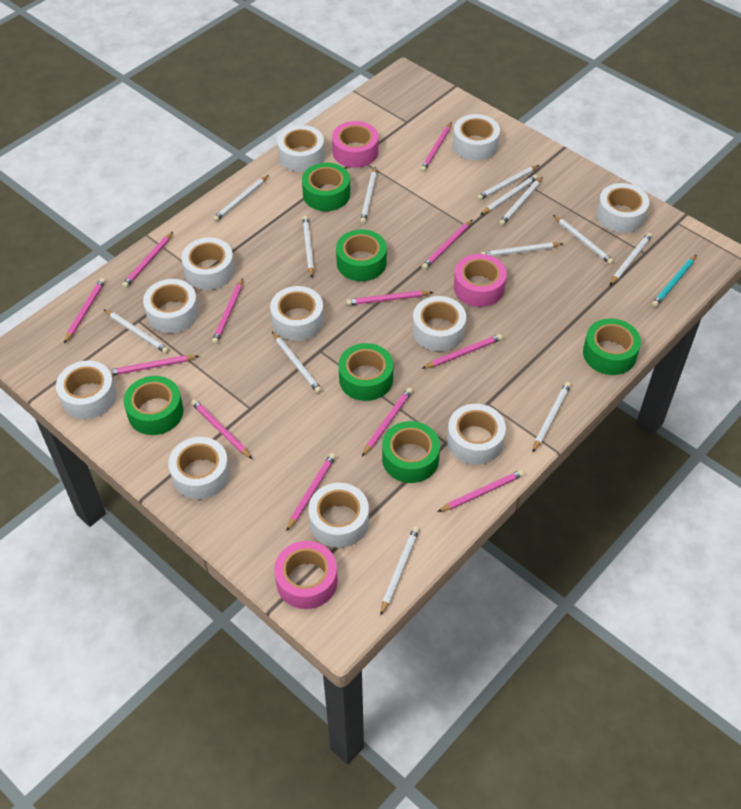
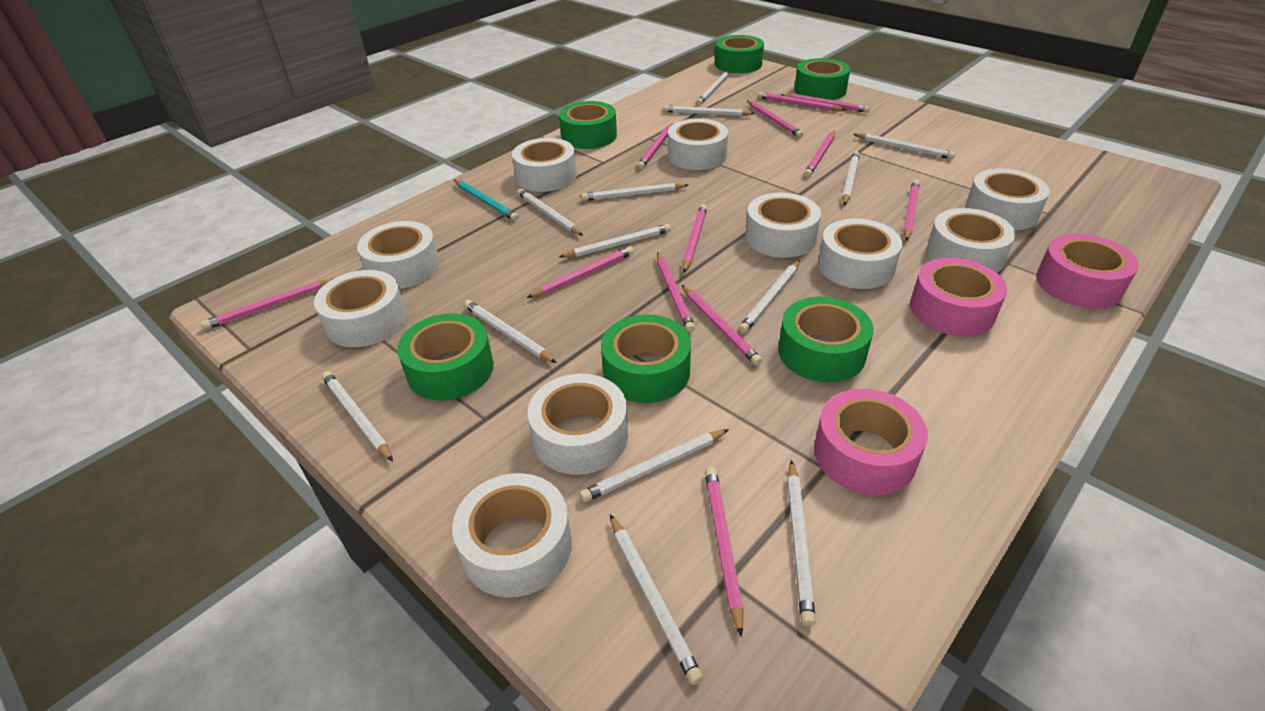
white tape: 11 -> 10

